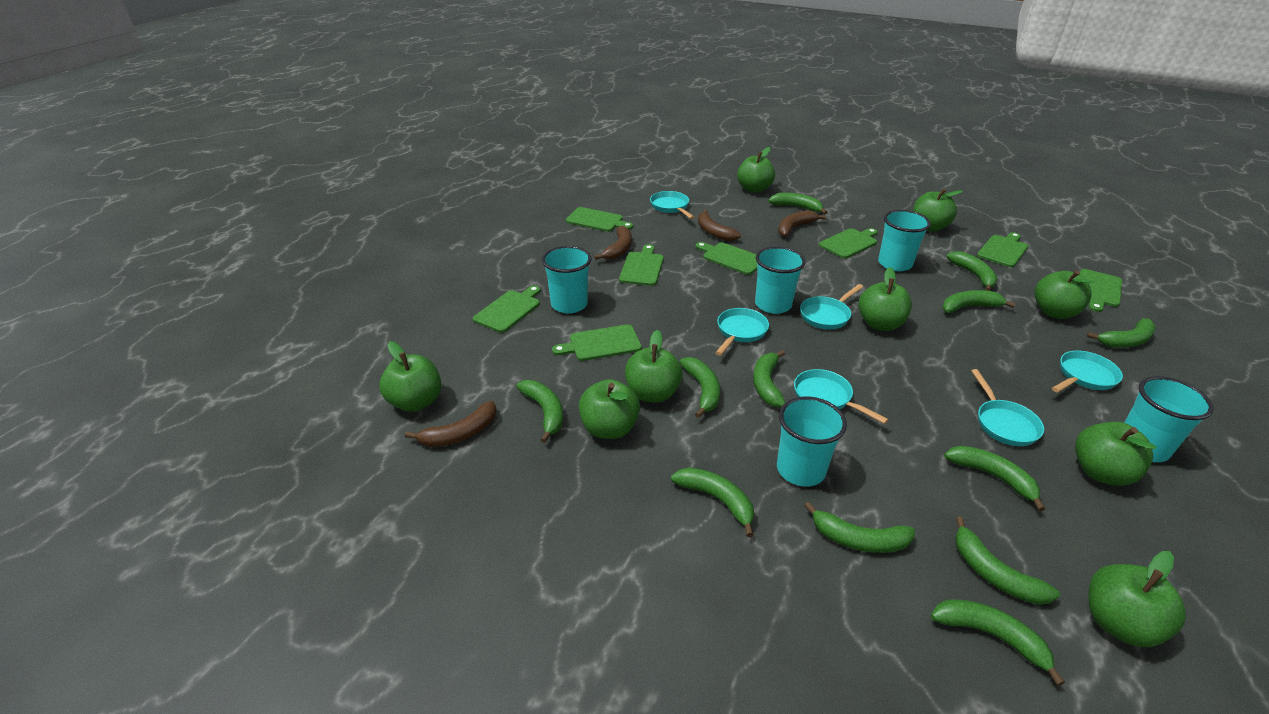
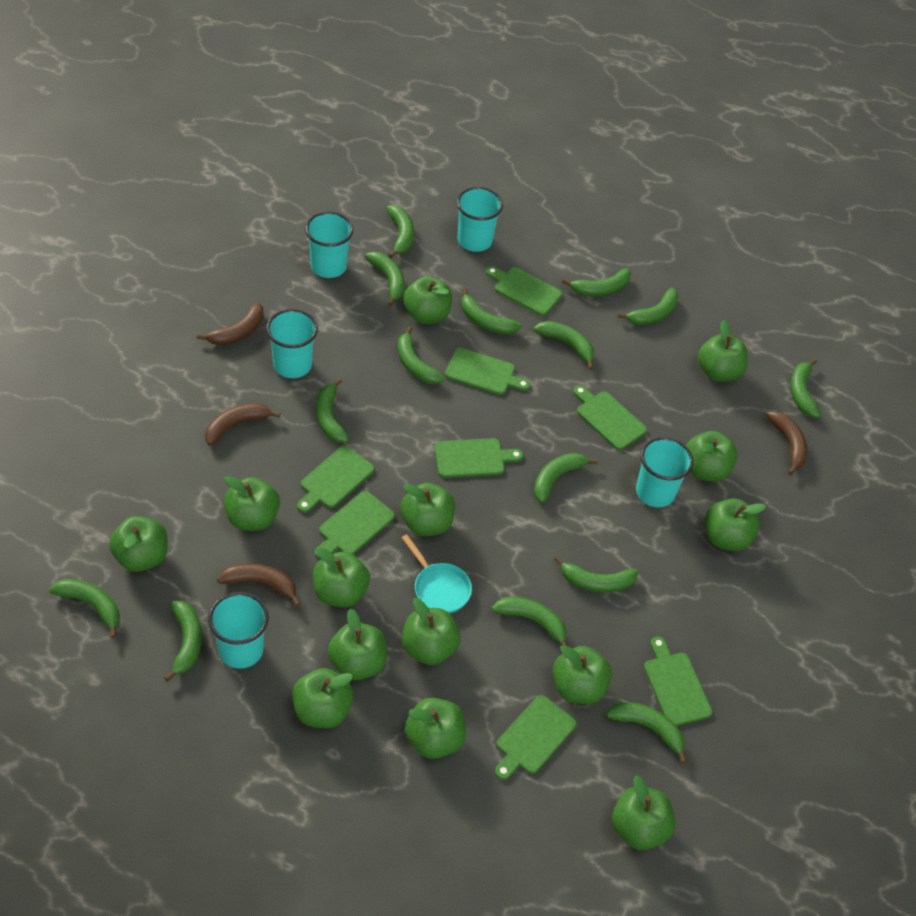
green apple: 9 -> 14
green banana: 12 -> 15
turquoise pan: 6 -> 1

